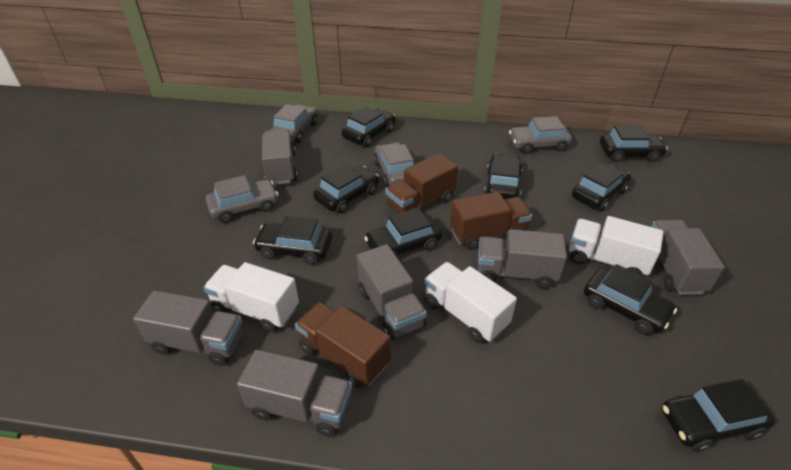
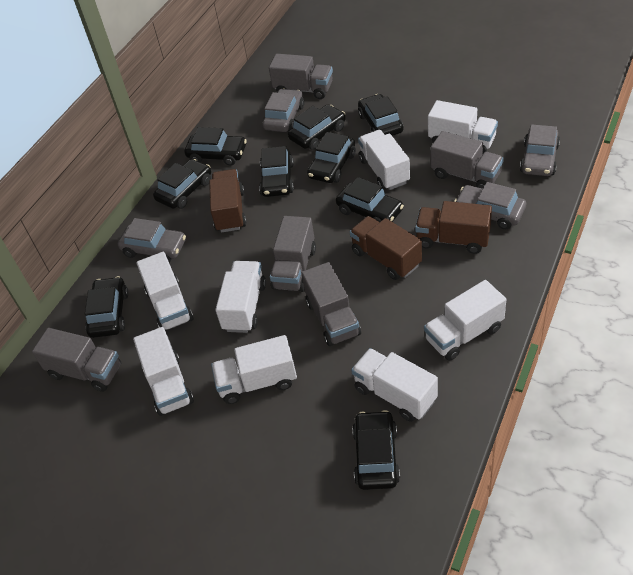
grey truck: 6 -> 5
white truck: 3 -> 8

